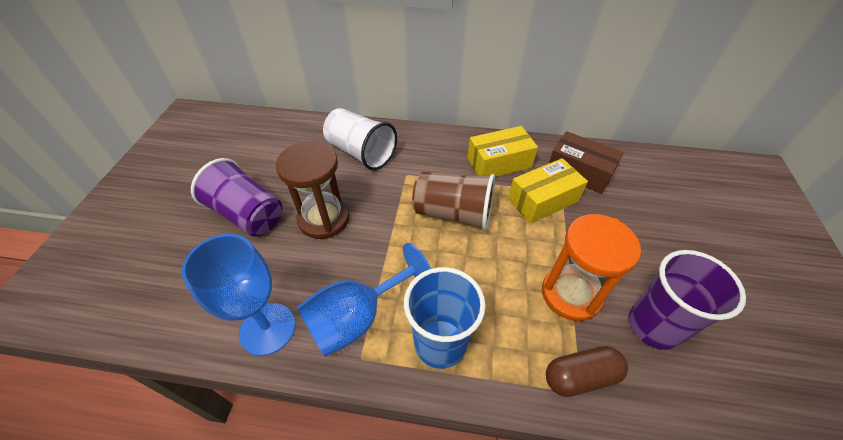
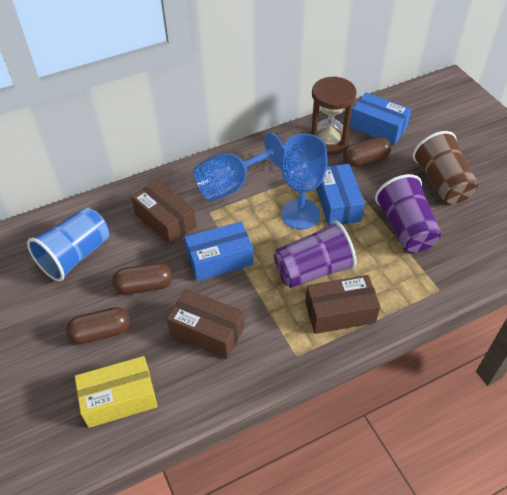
blue box: 0 -> 3
brown box: 1 -> 3
brown capsule: 1 -> 3
orange hourglass: 1 -> 0
white cup: 1 -> 0
yellow box: 2 -> 1

